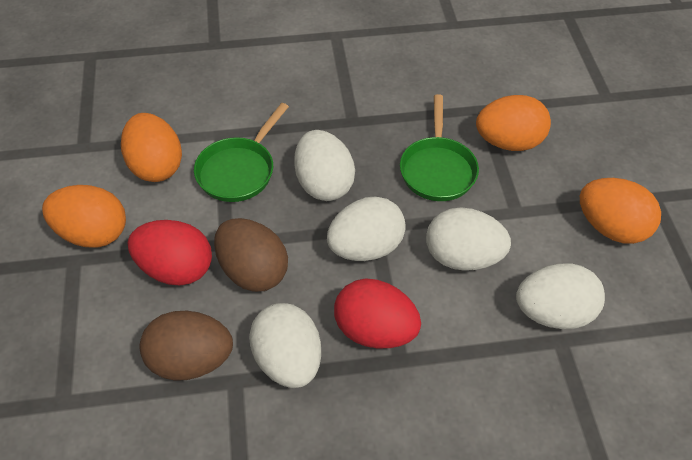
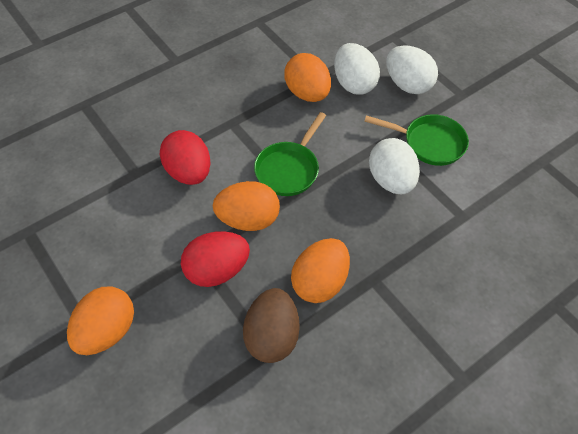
brown egg: 2 -> 1
white egg: 5 -> 3

